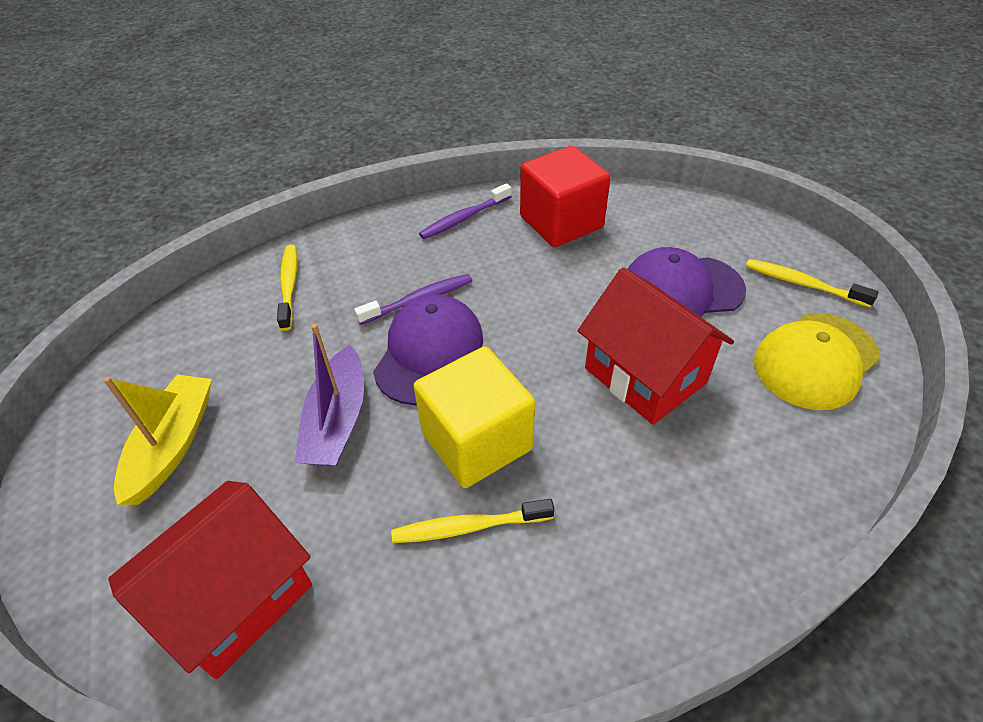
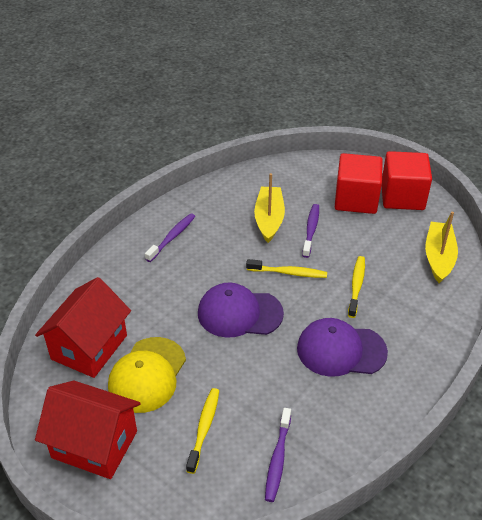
purple boat: 1 -> 0
purple toothbrush: 2 -> 3
red cube: 1 -> 2
yellow boat: 1 -> 2
yellow cube: 1 -> 0

